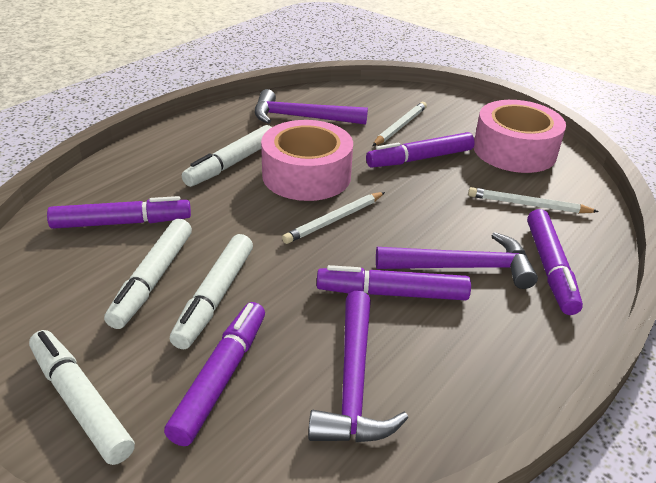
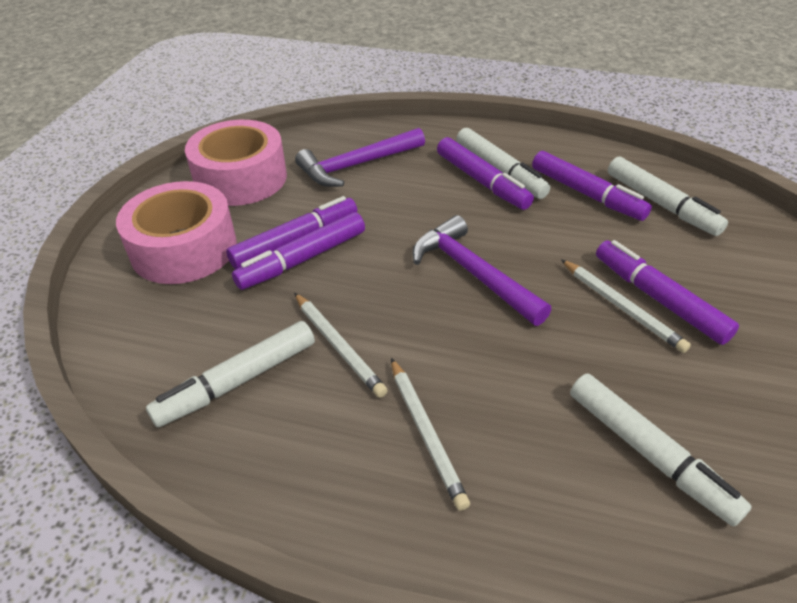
purple hammer: 3 -> 2

